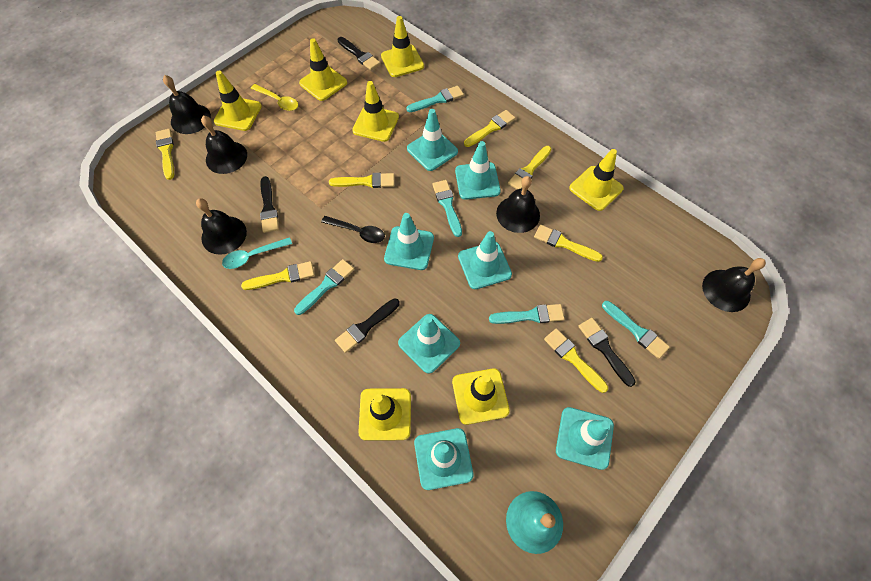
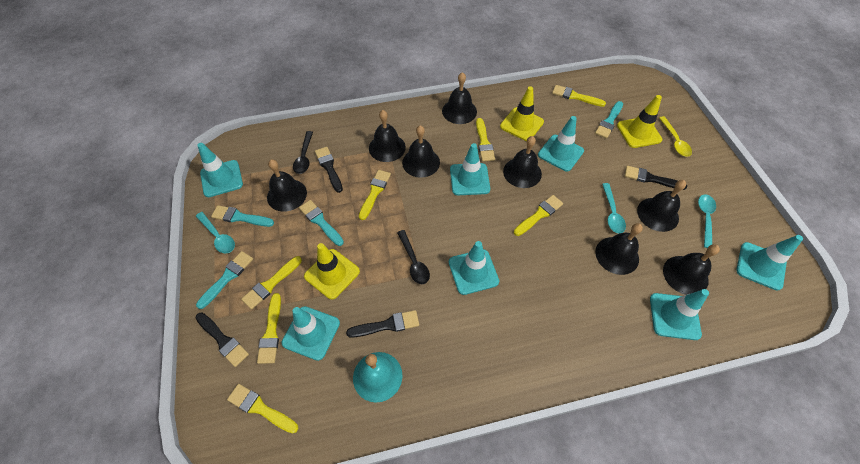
black bell: 5 -> 8
black spoon: 1 -> 2
turquoise brush: 5 -> 4
turquoise spoon: 1 -> 3
yellow traffic cone: 7 -> 3

